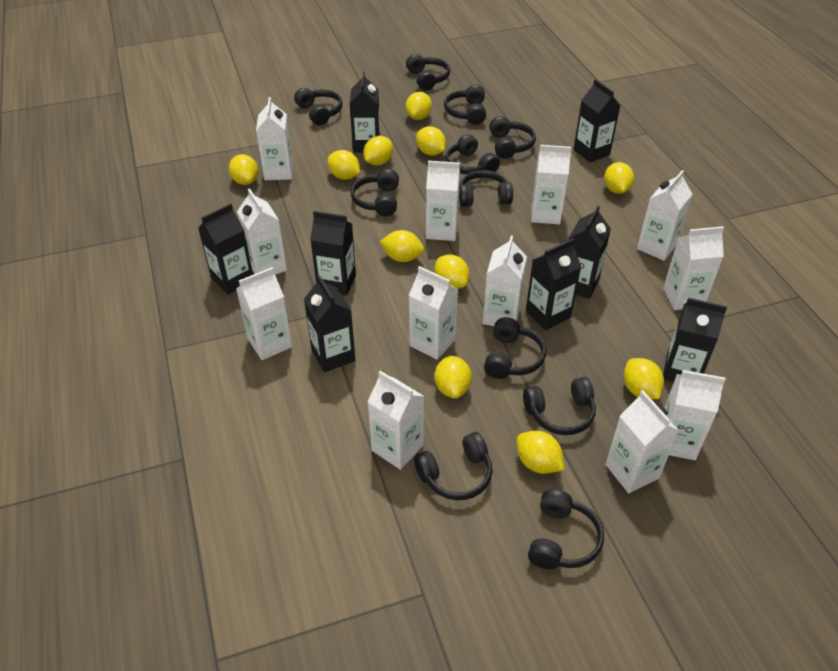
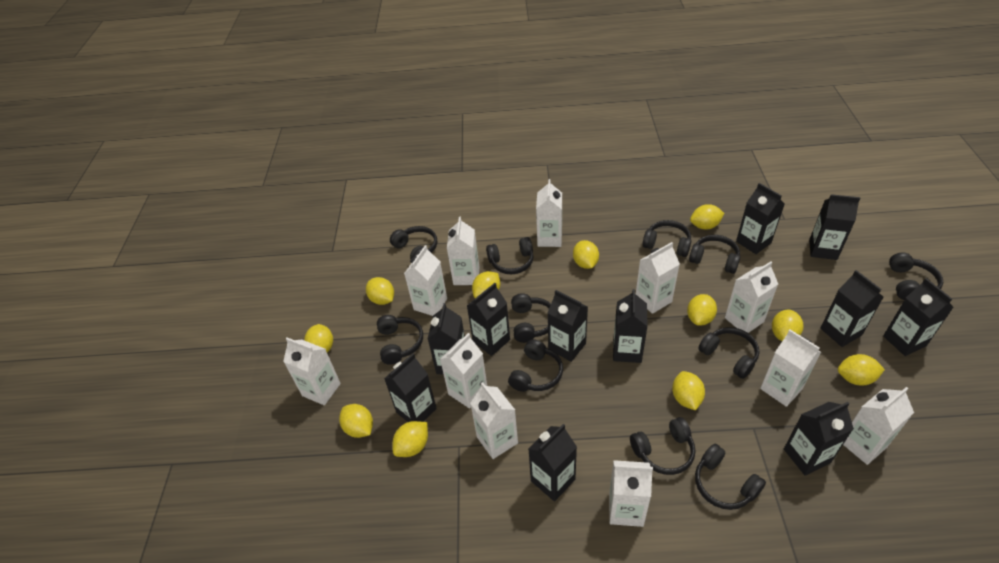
black carton: 8 -> 11
white carton: 12 -> 11

